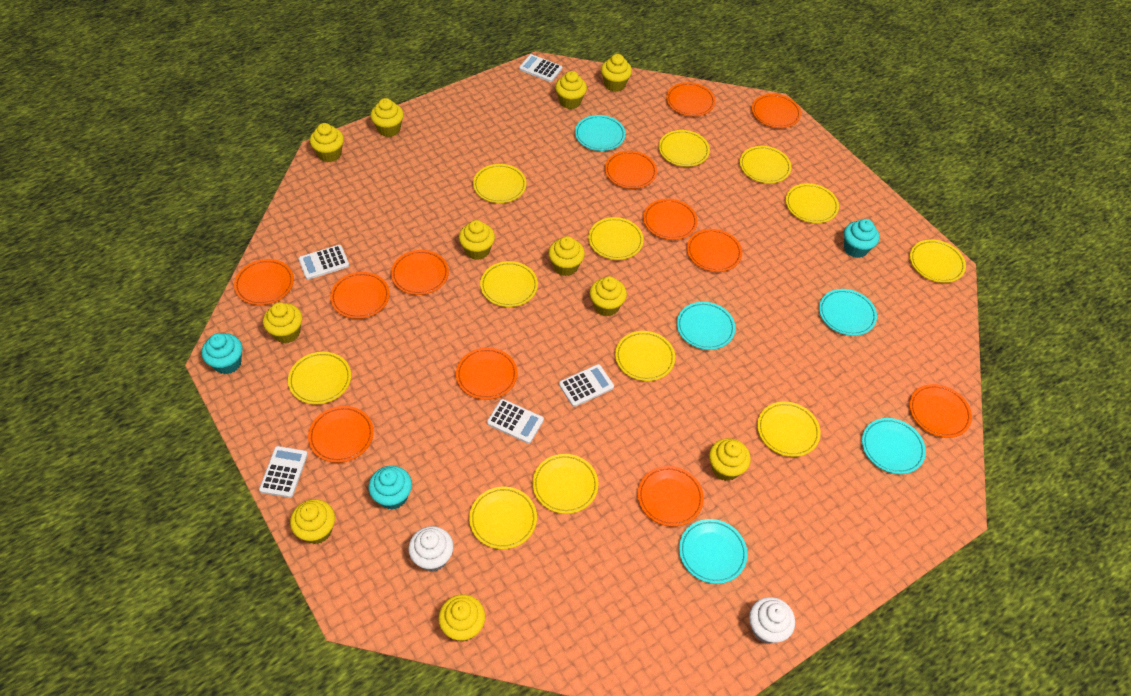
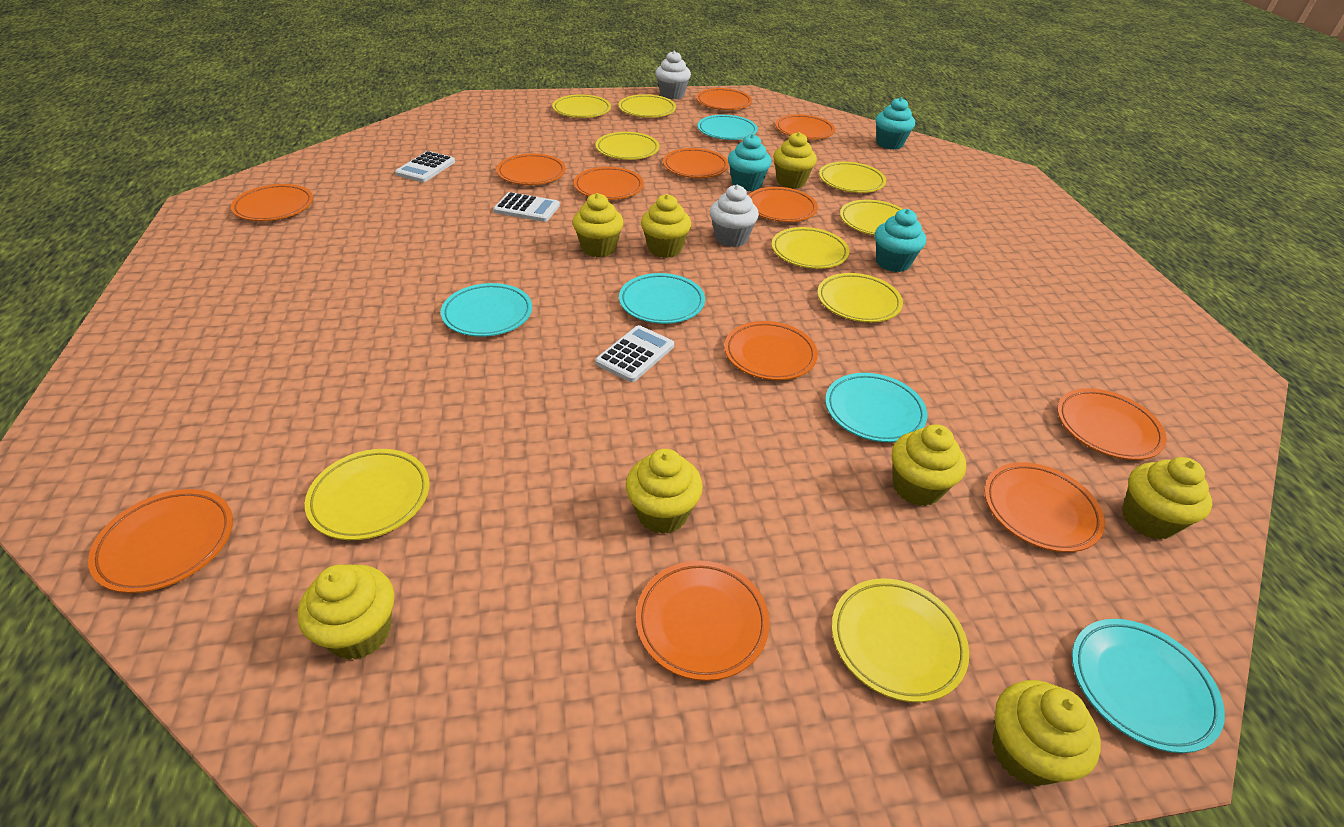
white calculator: 5 -> 3
yellow cupcake: 11 -> 8
yellow plate: 12 -> 9

